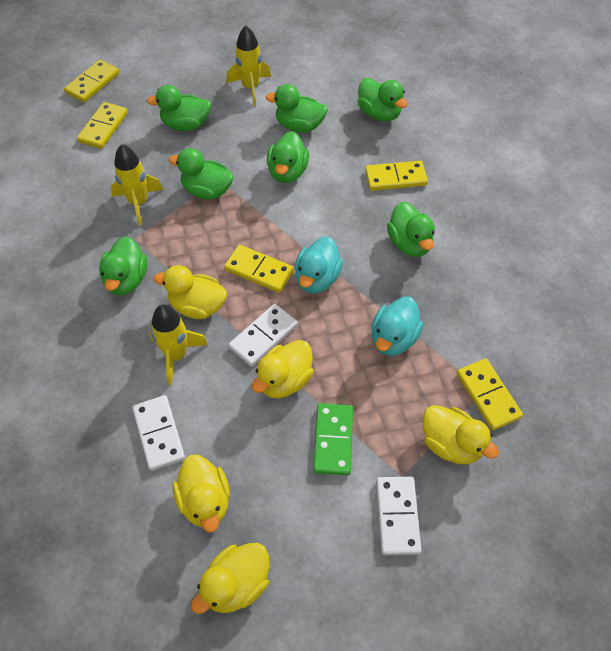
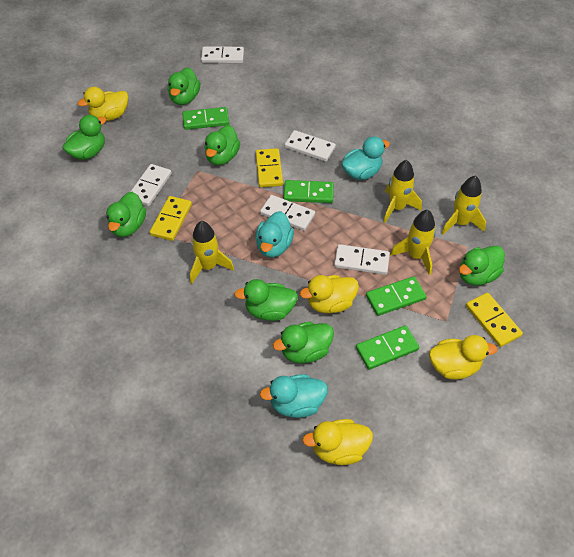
green domino: 1 -> 4
turquoise duck: 2 -> 3
white domino: 3 -> 5
yellow domino: 5 -> 3
yellow duck: 5 -> 4
yellow rocket: 3 -> 4

